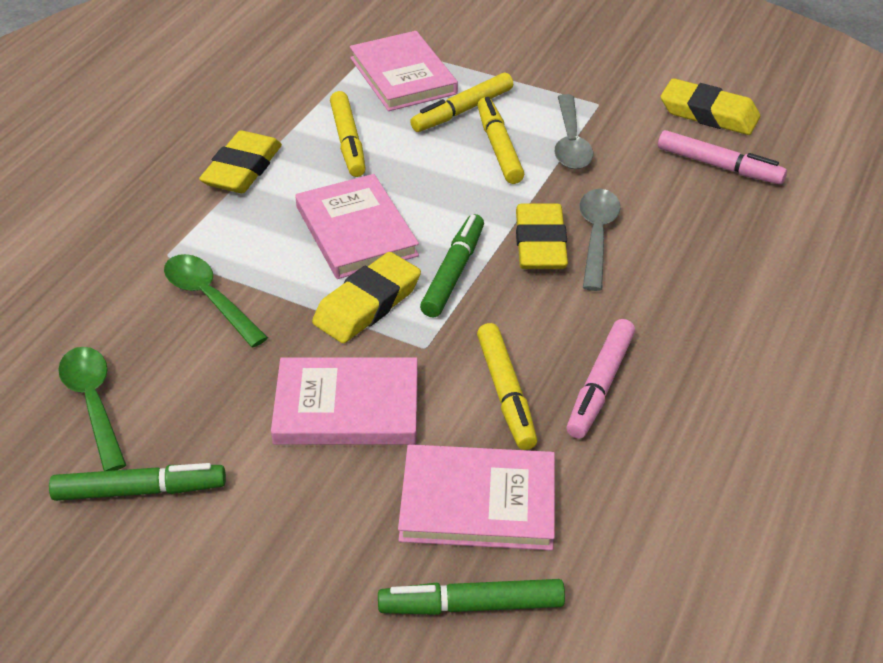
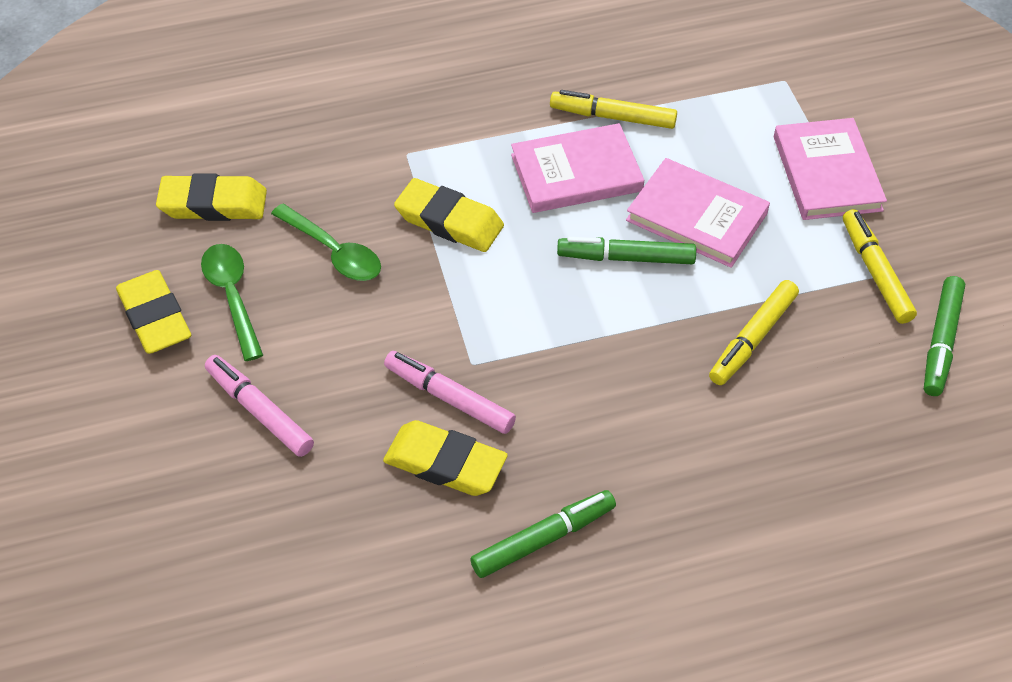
grey spoon: 2 -> 0
pink book: 4 -> 3
yellow marker: 4 -> 3

